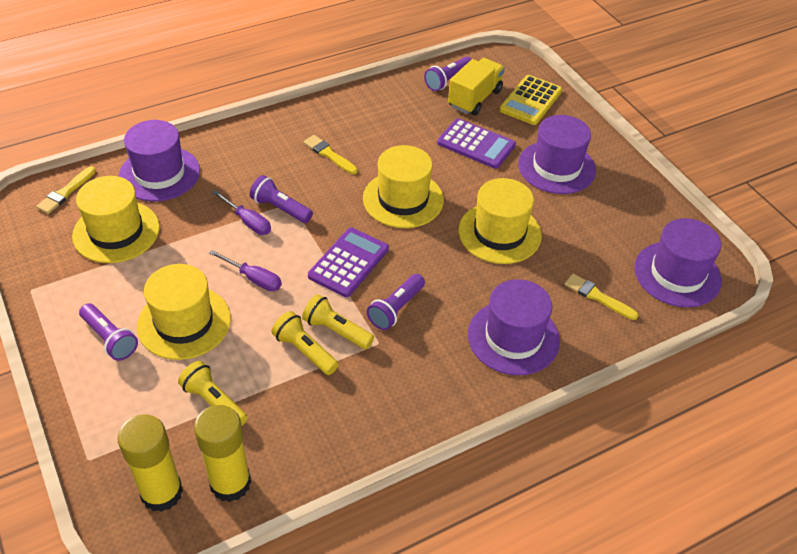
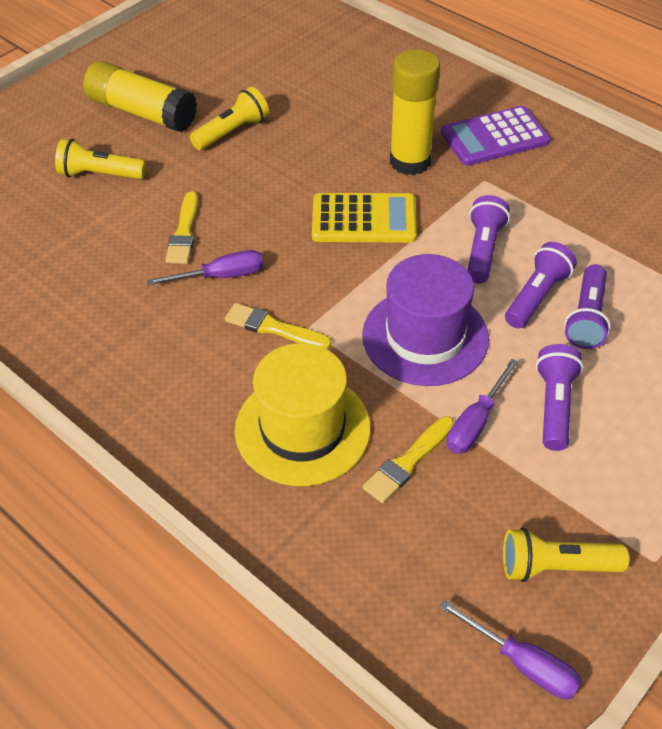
purple calculator: 2 -> 1
purple hat: 4 -> 1
purple screwdriver: 2 -> 3
yellow hat: 4 -> 1
yellow truck: 1 -> 0

